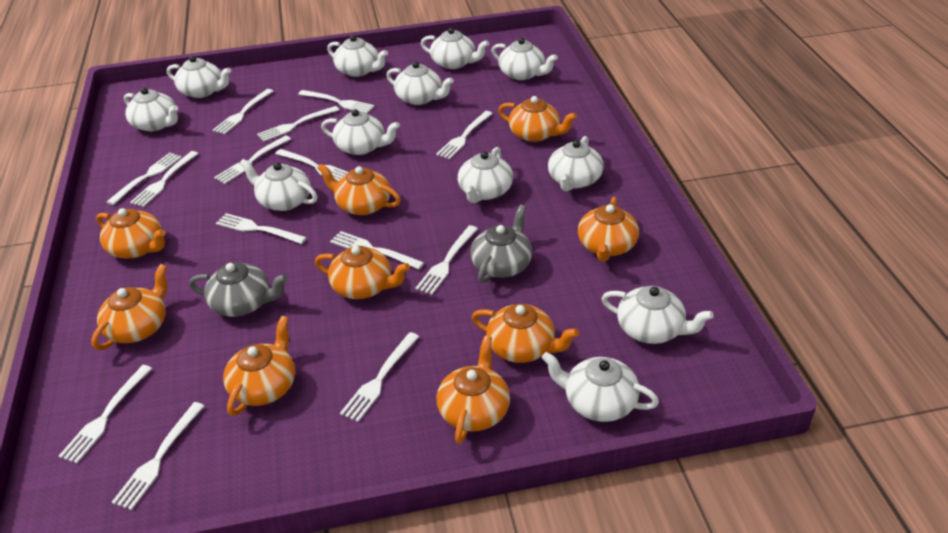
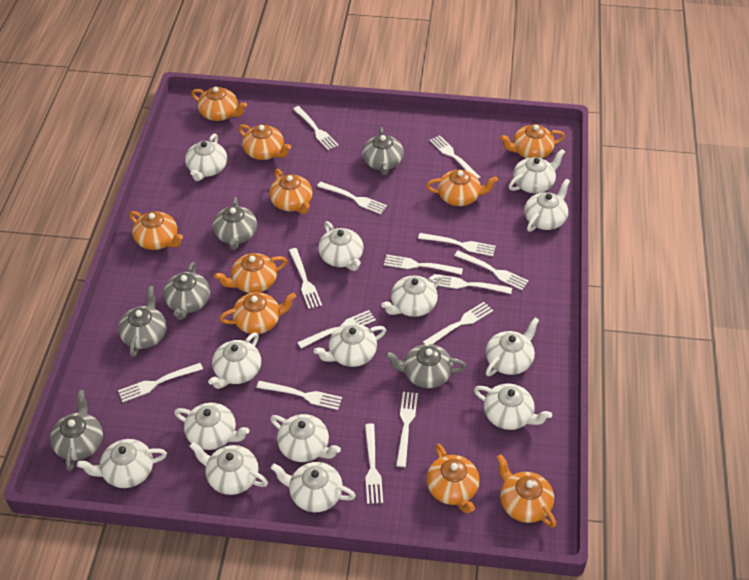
grey teapot: 2 -> 6
orange teapot: 9 -> 10
white teapot: 12 -> 14

